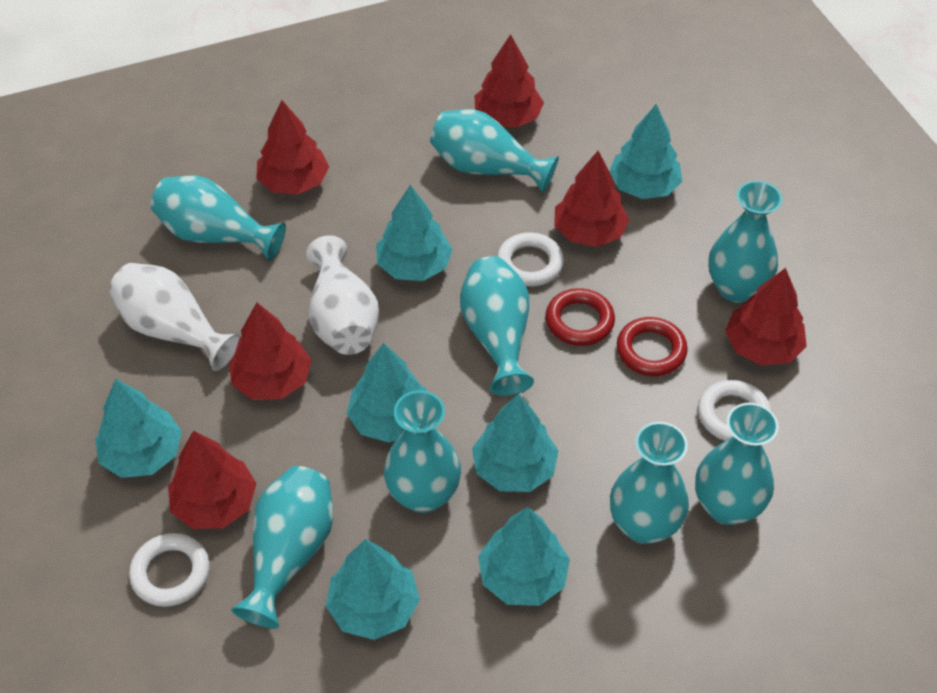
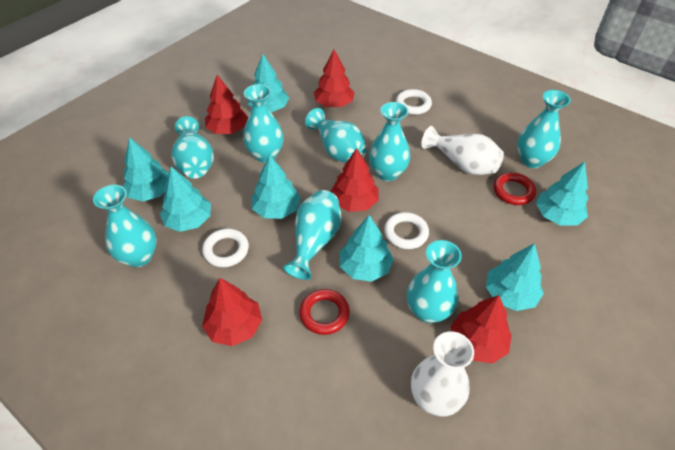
red tree: 6 -> 5

